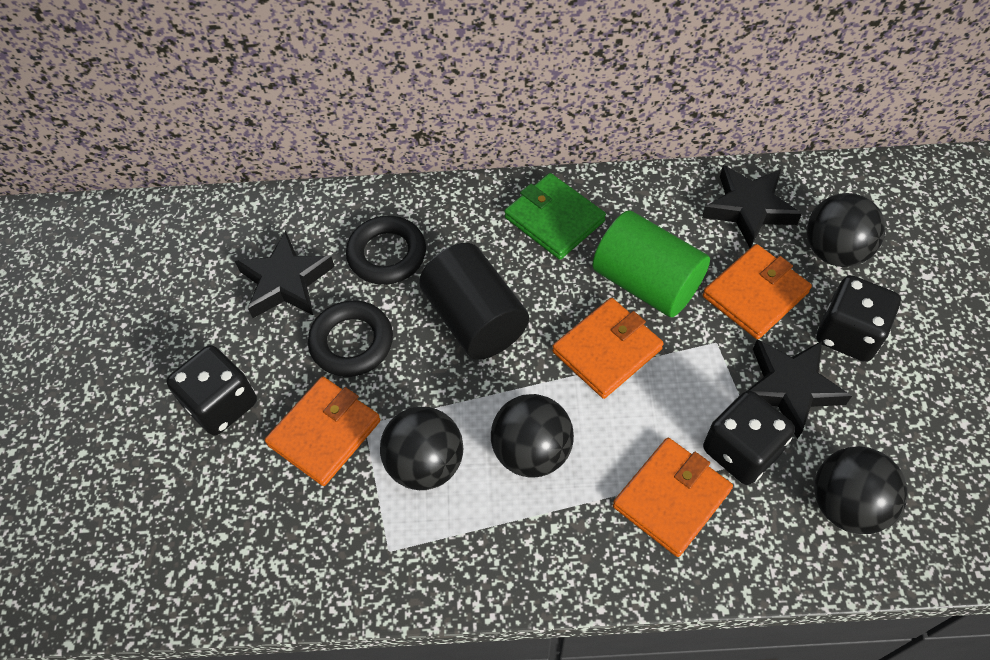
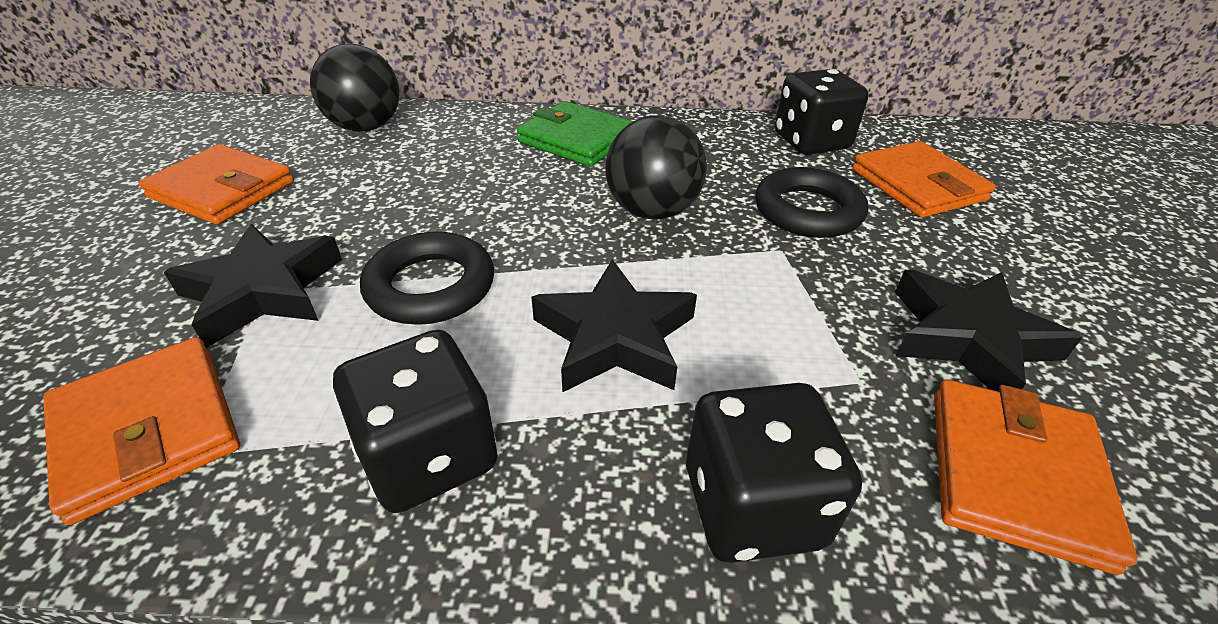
black ball: 4 -> 2
black cylinder: 1 -> 0
green cylinder: 1 -> 0

